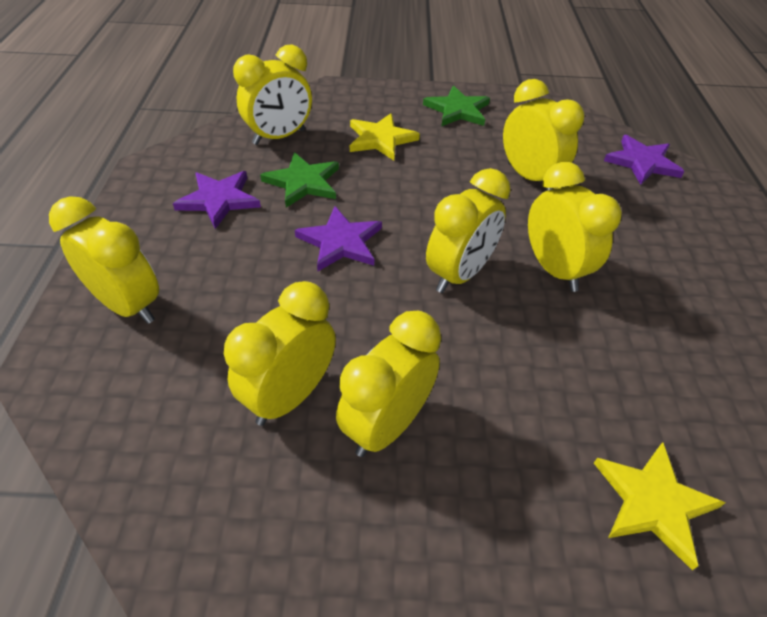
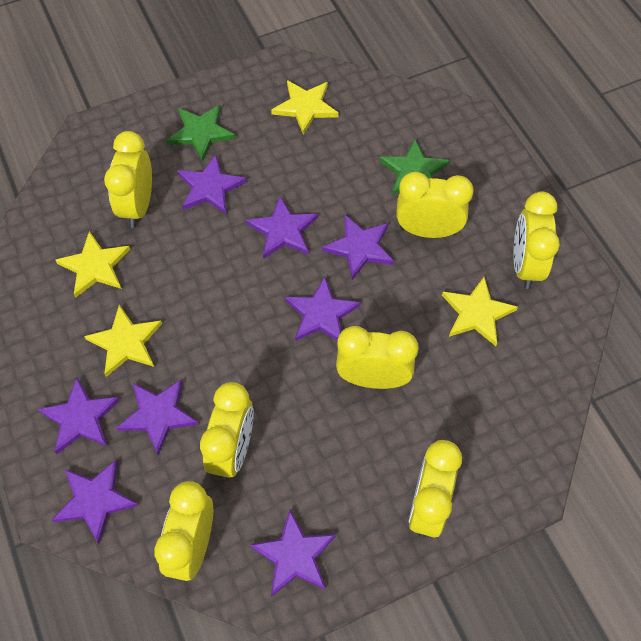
purple star: 3 -> 8
yellow star: 2 -> 4

